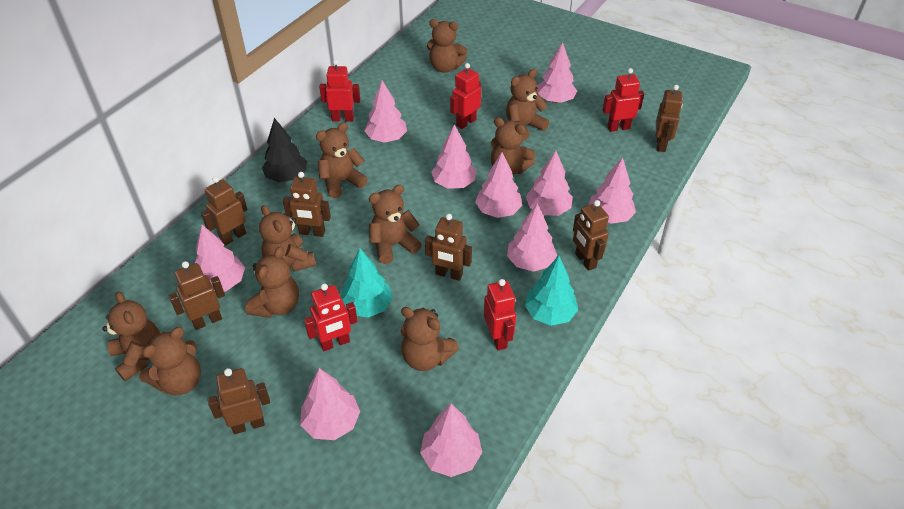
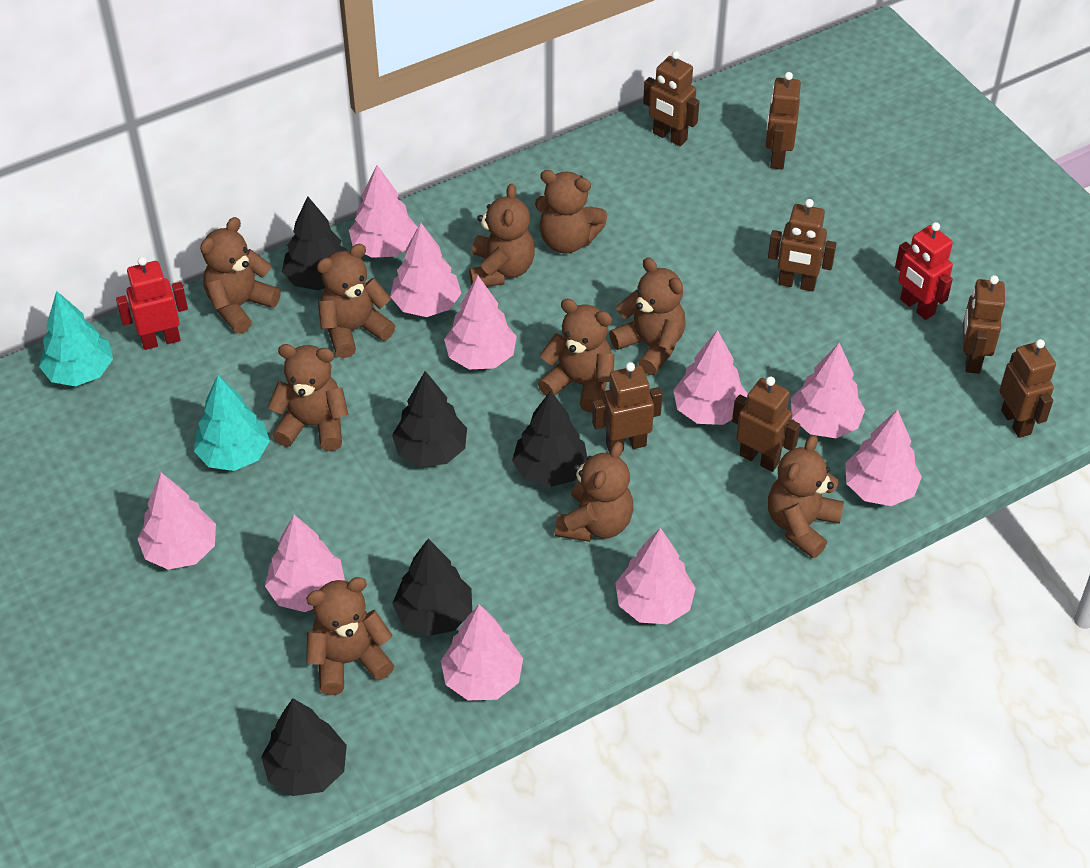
black tree: 1 -> 5
red robot: 5 -> 2

